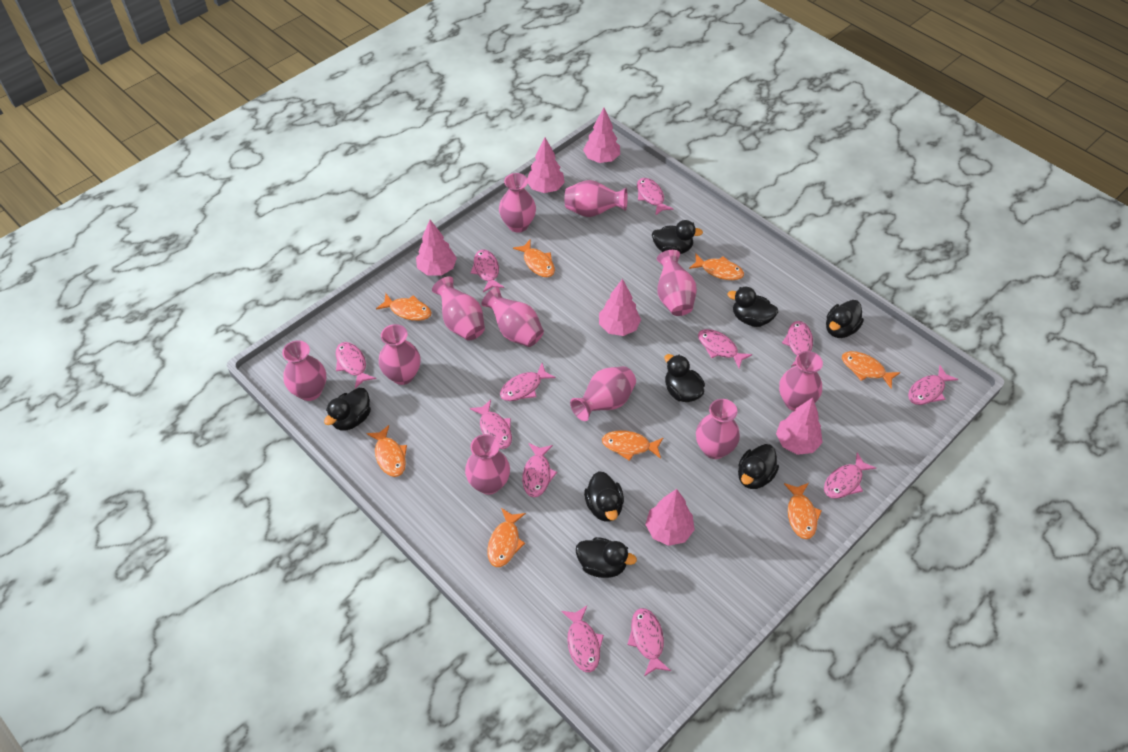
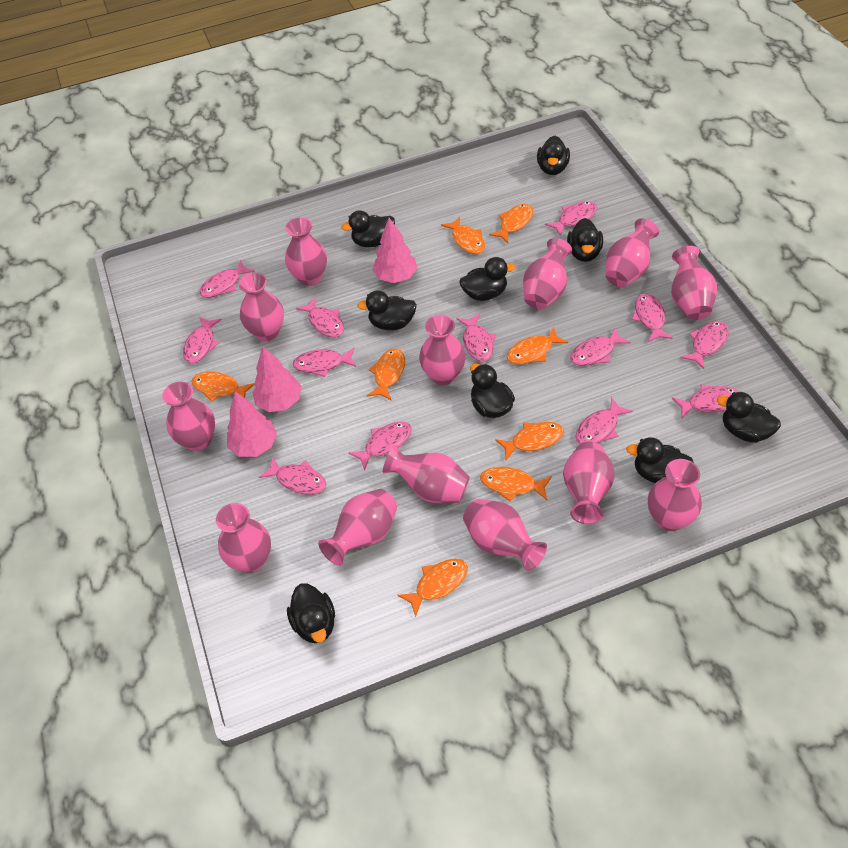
black duck: 8 -> 9
pink fish: 12 -> 13
pink tree: 6 -> 3
pink vase: 11 -> 13

